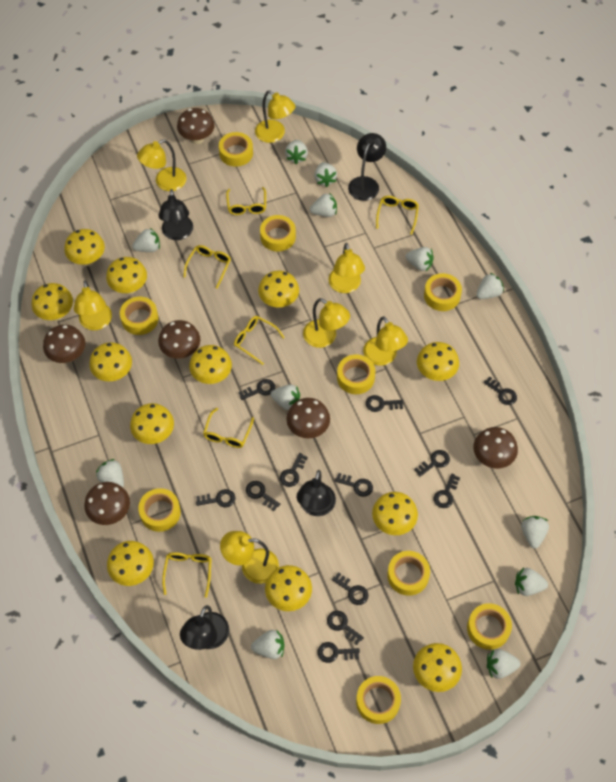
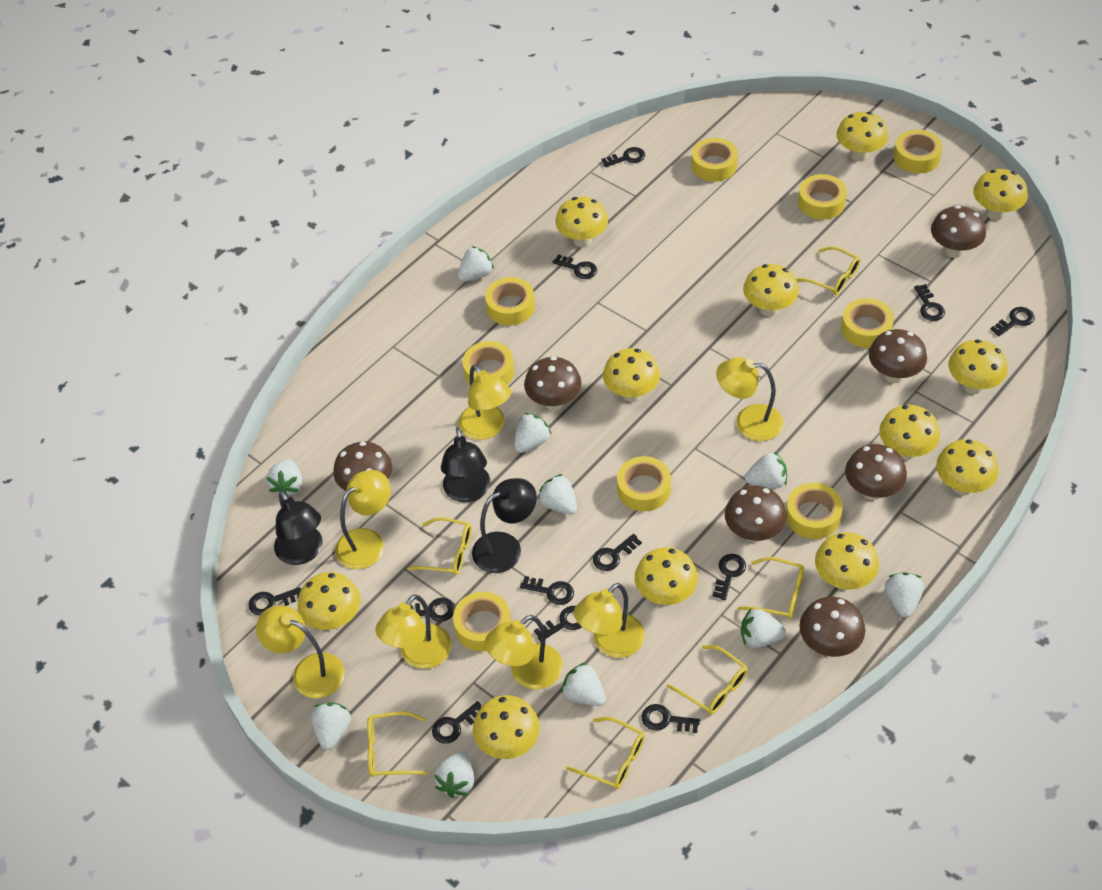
black lamp: 4 -> 3
brown mushroom: 6 -> 7
white strawberry: 12 -> 10

